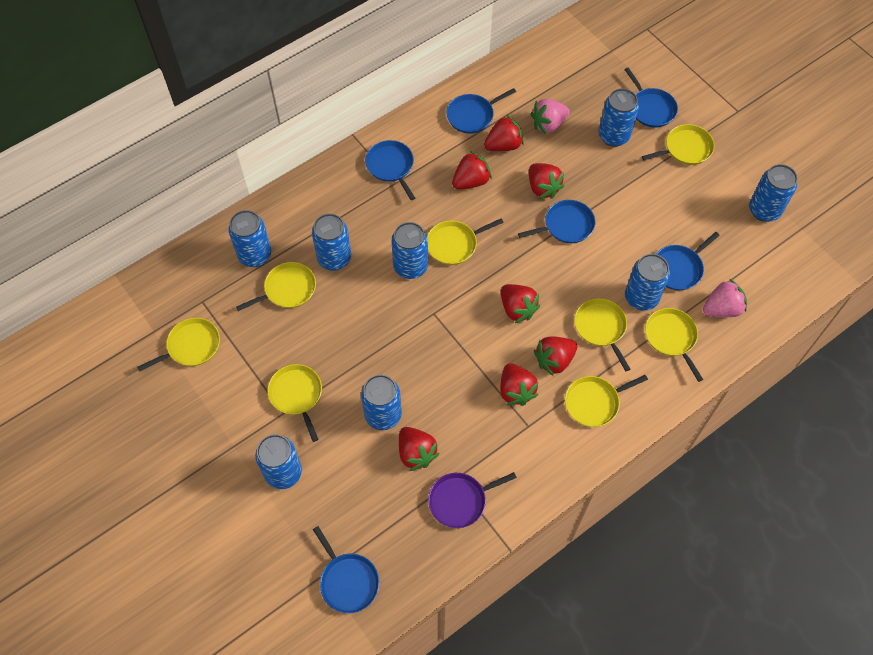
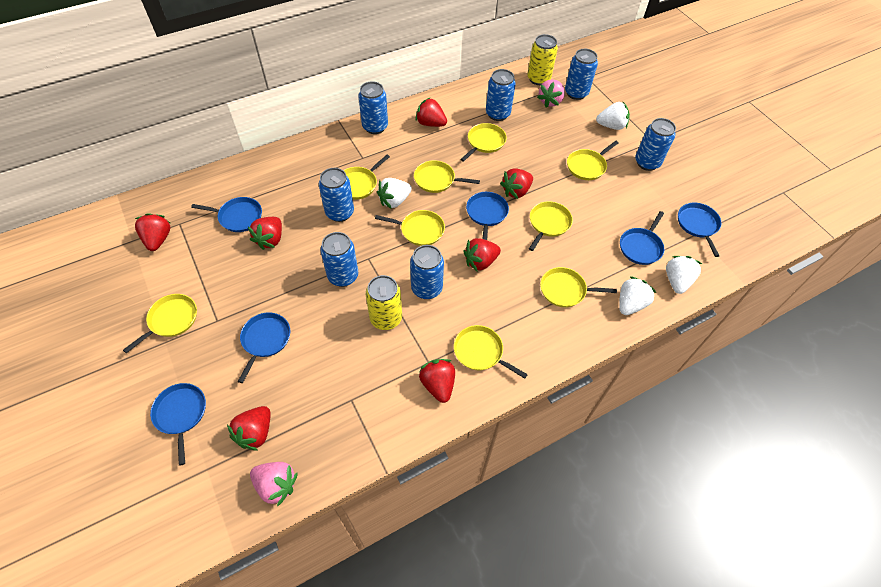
blue can: 8 -> 7
purple pan: 1 -> 0
white strawberry: 0 -> 4
yellow can: 0 -> 2
yellow pan: 8 -> 9

